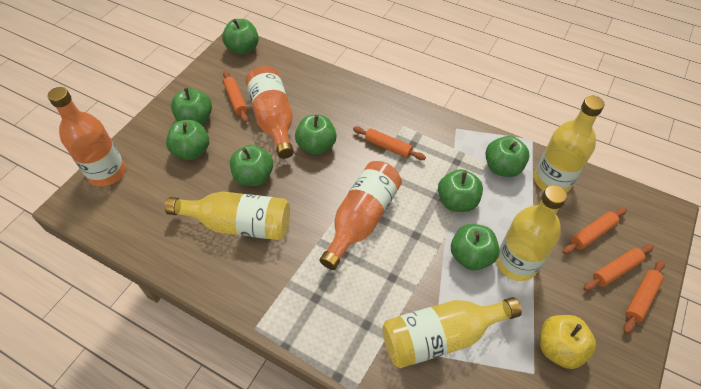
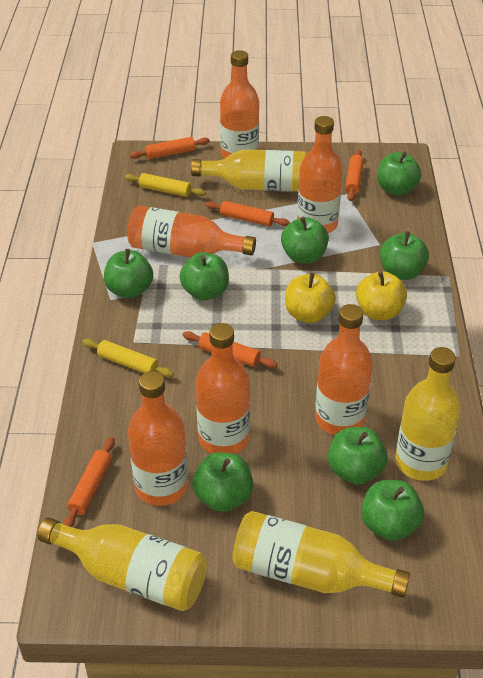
orange bottle: 3 -> 6
yellow apple: 1 -> 2
yellow rolling pin: 0 -> 2

